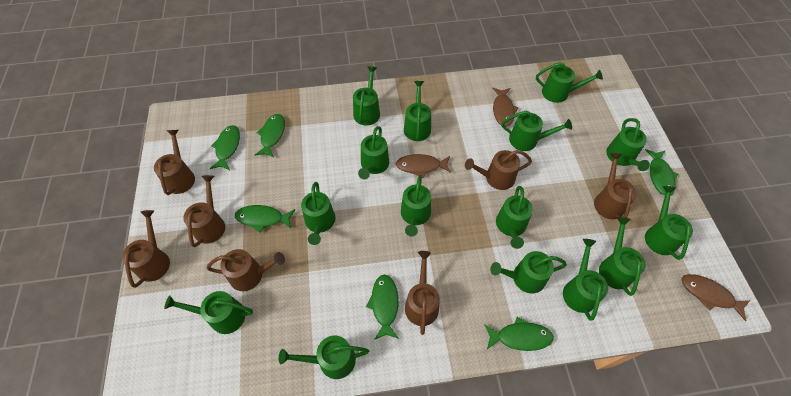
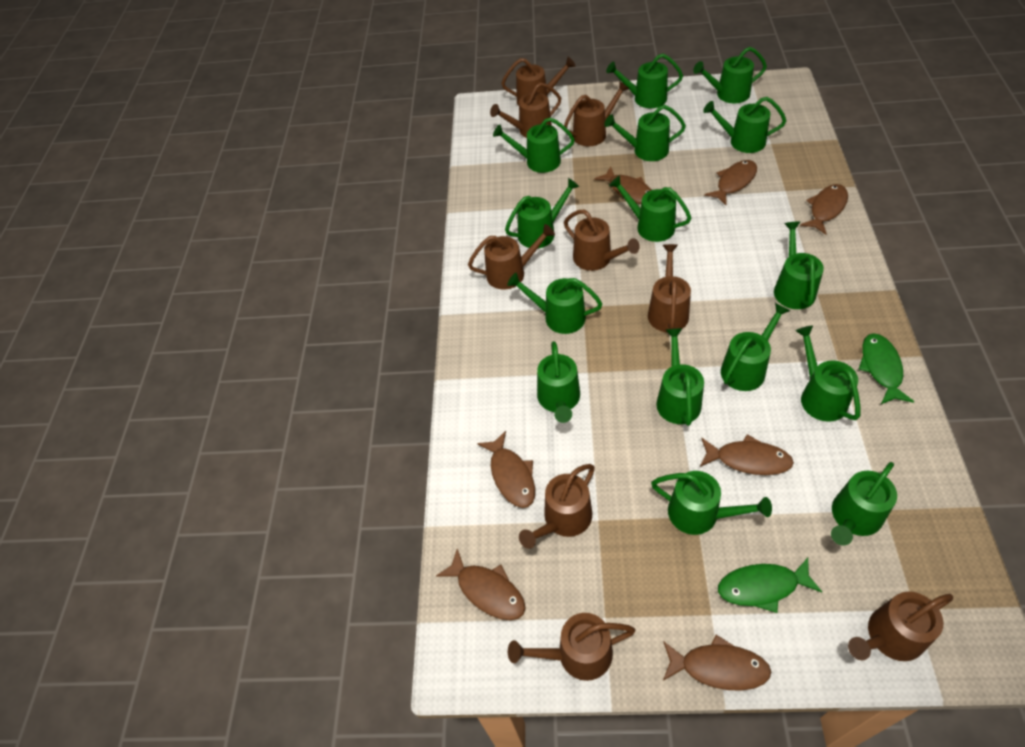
brown fish: 3 -> 7
brown watering can: 7 -> 9
green fish: 6 -> 2

